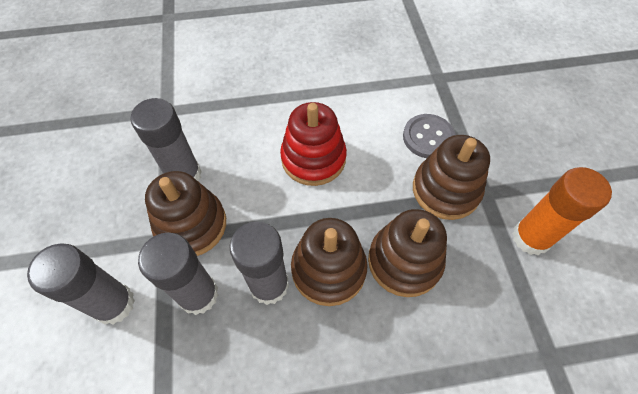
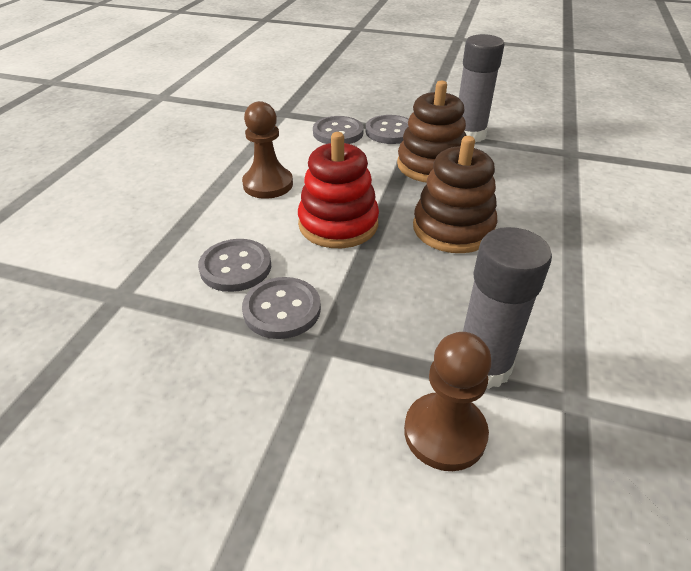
brown pawn: 0 -> 2
brown stacking toy: 4 -> 2
grey button: 1 -> 4
grey glue stick: 4 -> 2
orange glue stick: 1 -> 0

